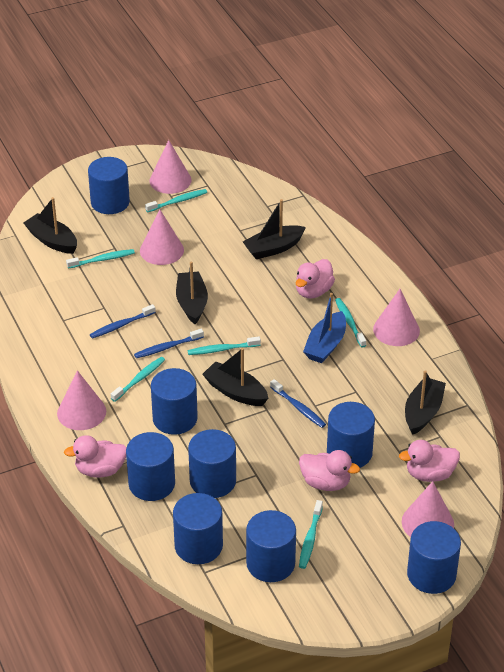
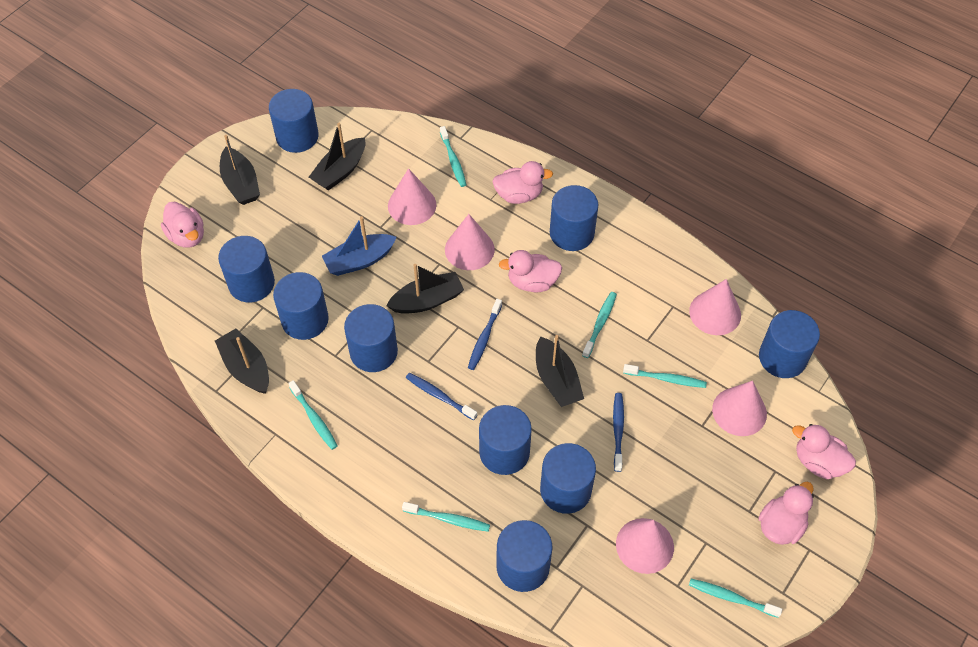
blue cylinder: 8 -> 9
pink duck: 4 -> 5

